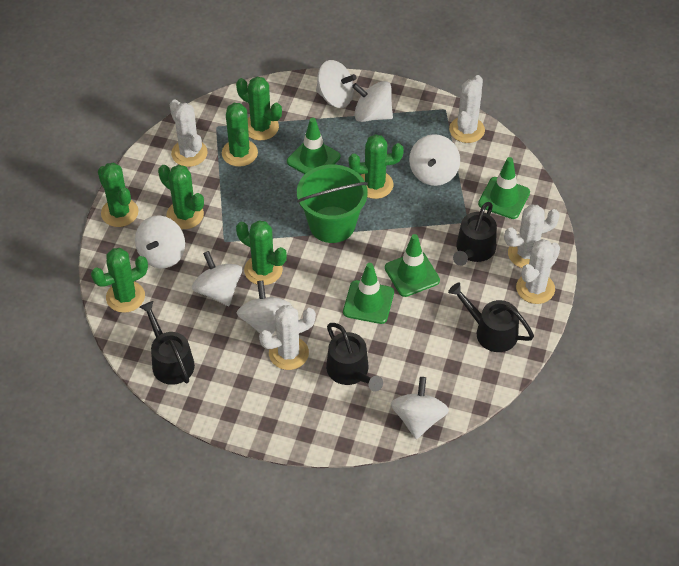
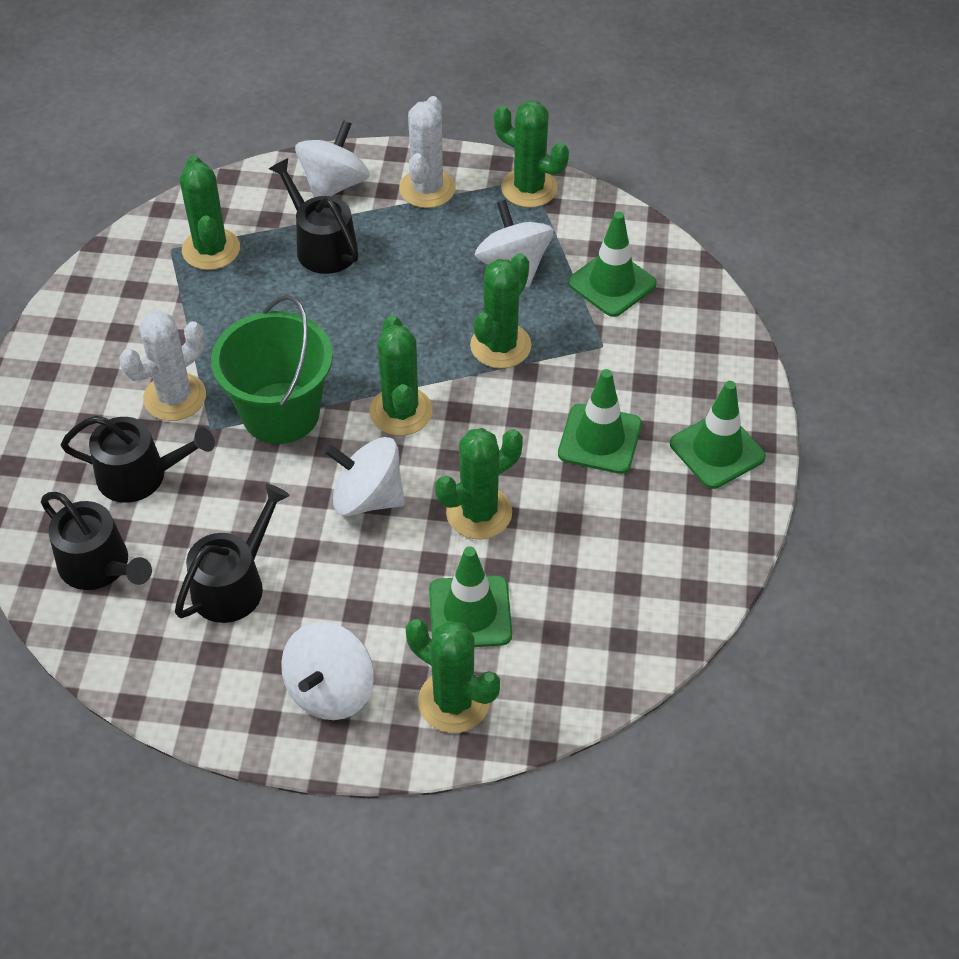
green cactus: 7 -> 6
white cactus: 5 -> 2
white spinning top: 7 -> 4

